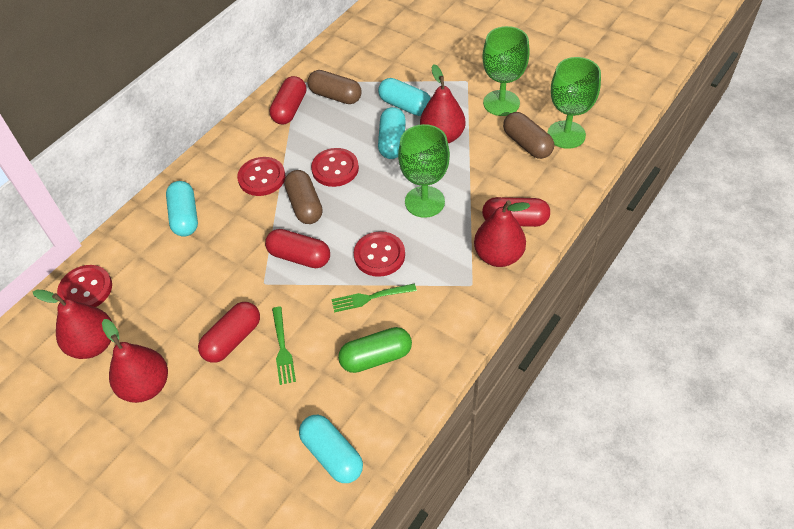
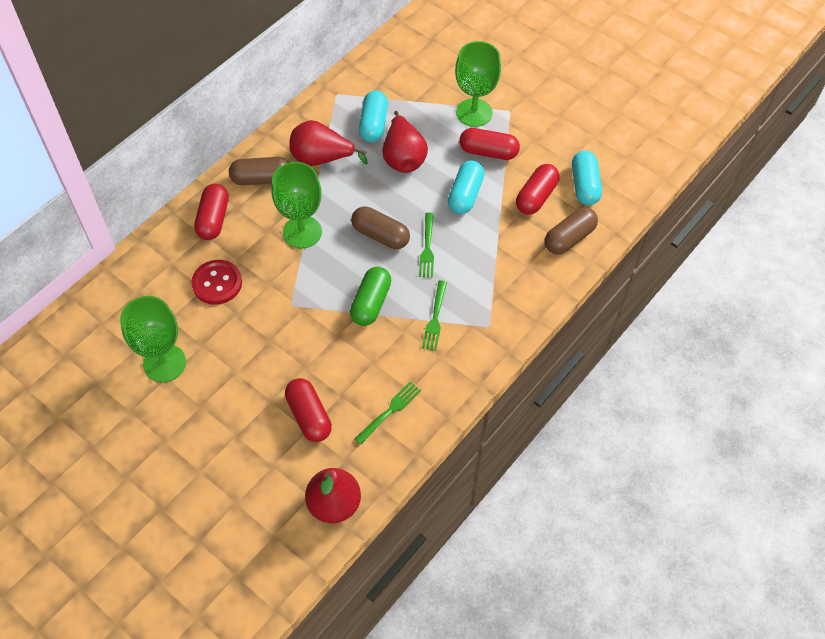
green fork: 2 -> 3
red button: 4 -> 1
red pear: 4 -> 3
turquoise capsule: 4 -> 3

